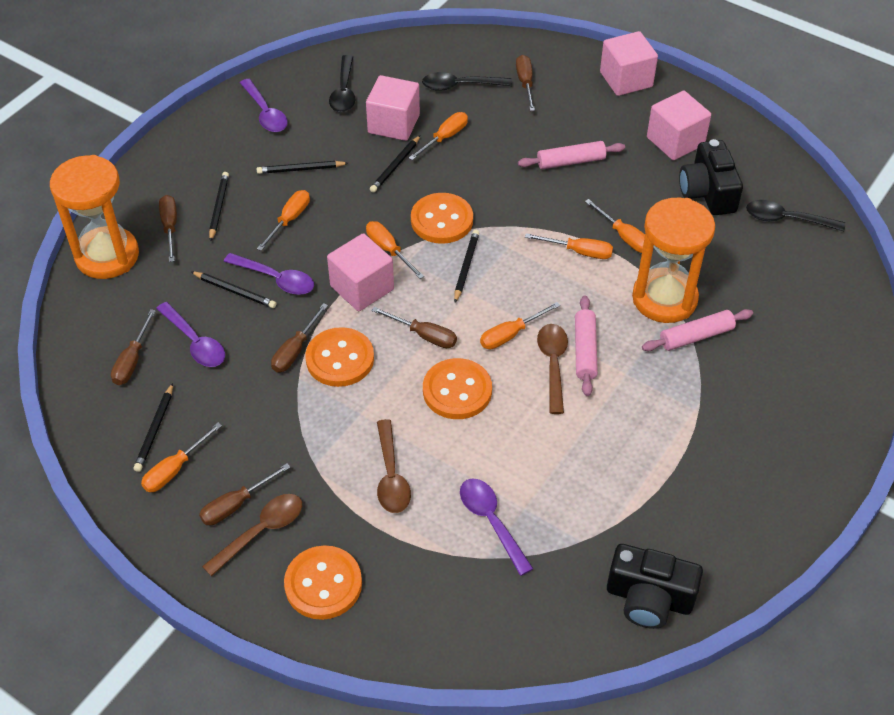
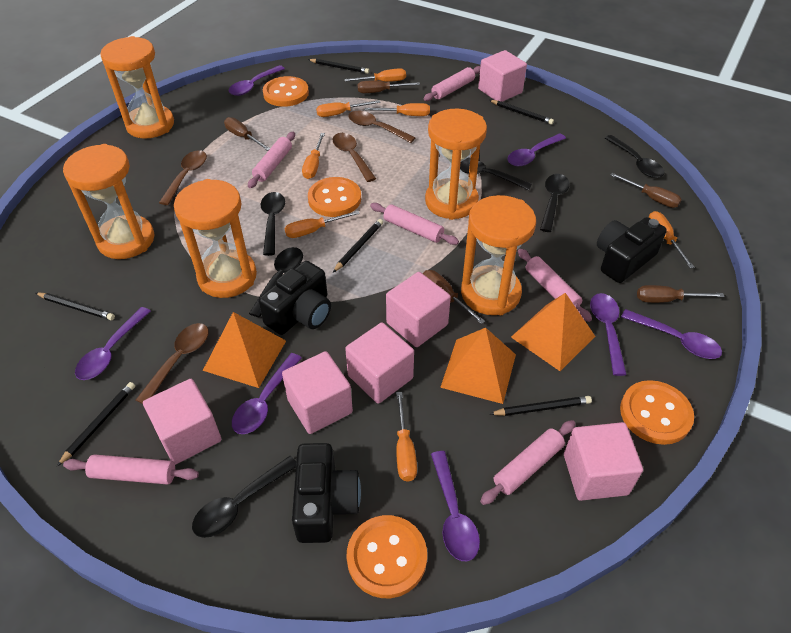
black camera: 2 -> 3
black spoon: 3 -> 6
brown screwdriver: 6 -> 5
brown spoon: 3 -> 4
orange hourglass: 2 -> 5
orange pyramid: 0 -> 3
pink cube: 4 -> 6
pink rolling pin: 3 -> 6
purple spoon: 4 -> 7

